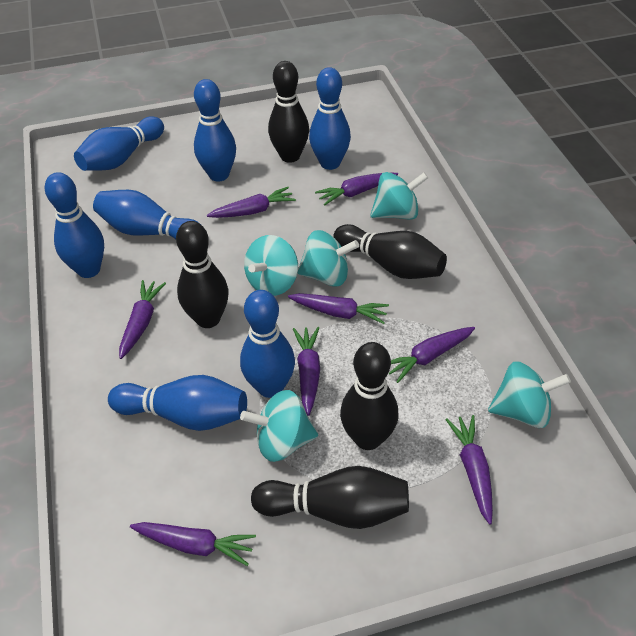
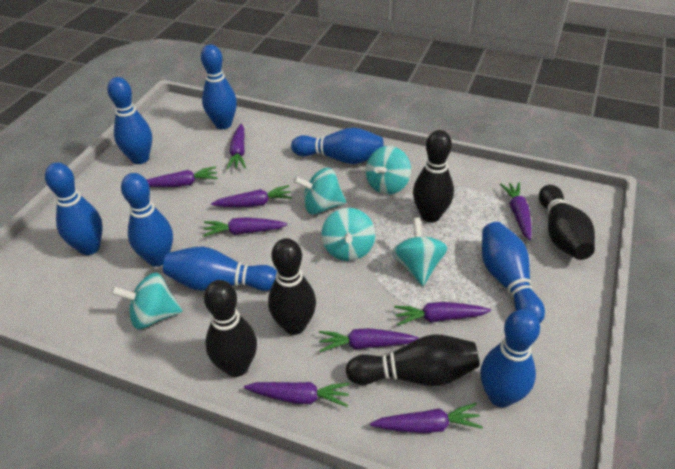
blue bowling pin: 7 -> 8
purple carrot: 8 -> 9

